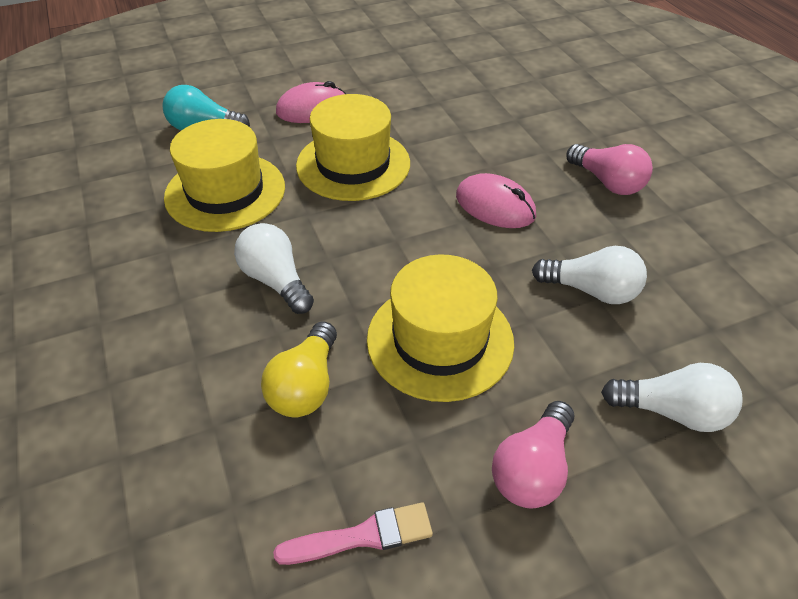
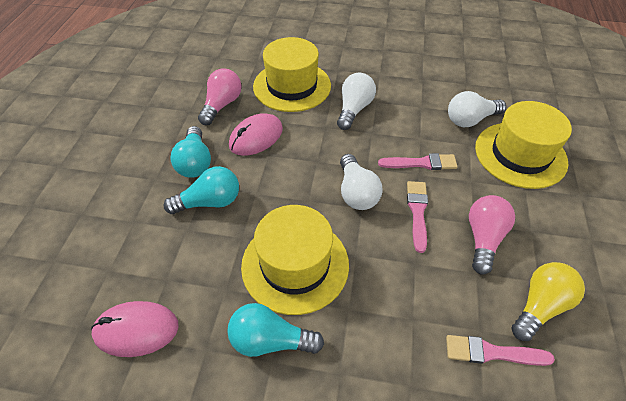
pink brush: 1 -> 3
turquoise light bulb: 1 -> 3

